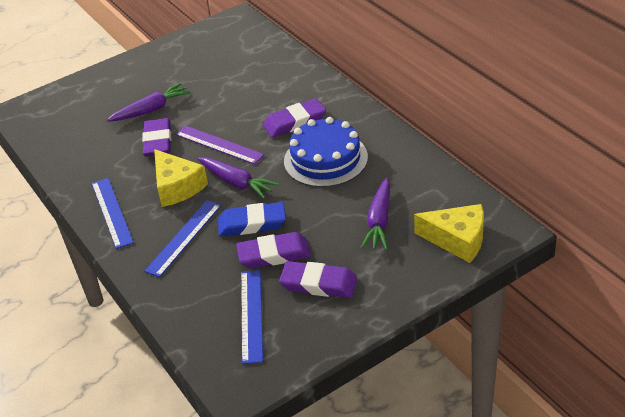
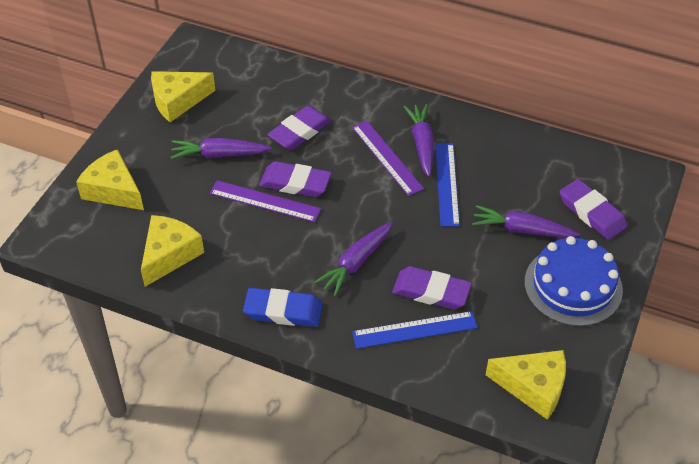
blue ruler: 3 -> 2
purple carrot: 3 -> 4
purple ruler: 1 -> 2
yellow cheese: 2 -> 4

